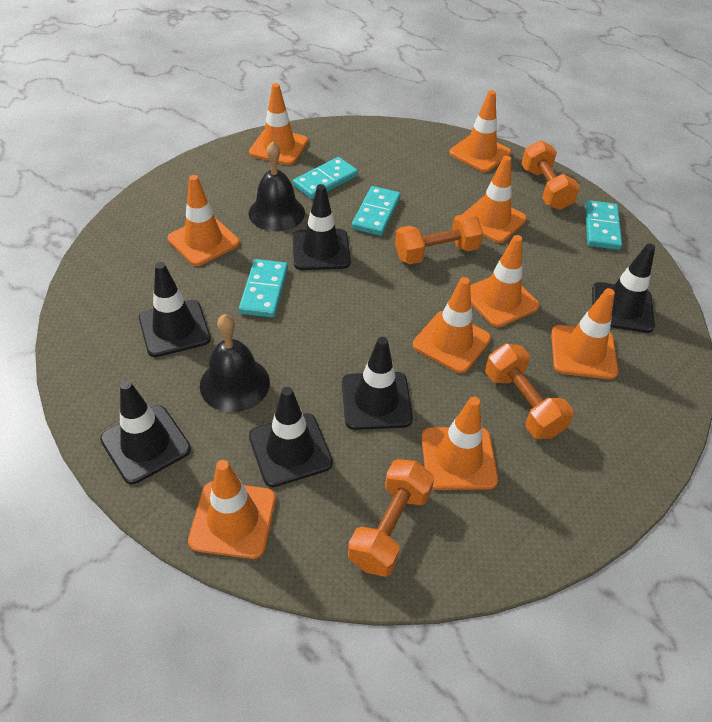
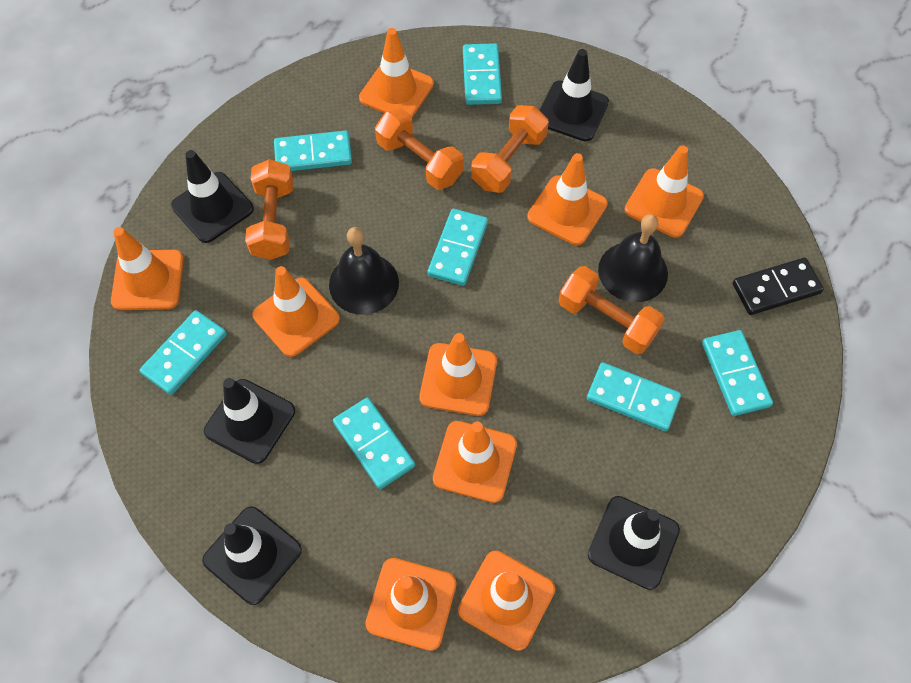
black domino: 0 -> 1
black traffic cone: 6 -> 5
turquoise domino: 4 -> 7

